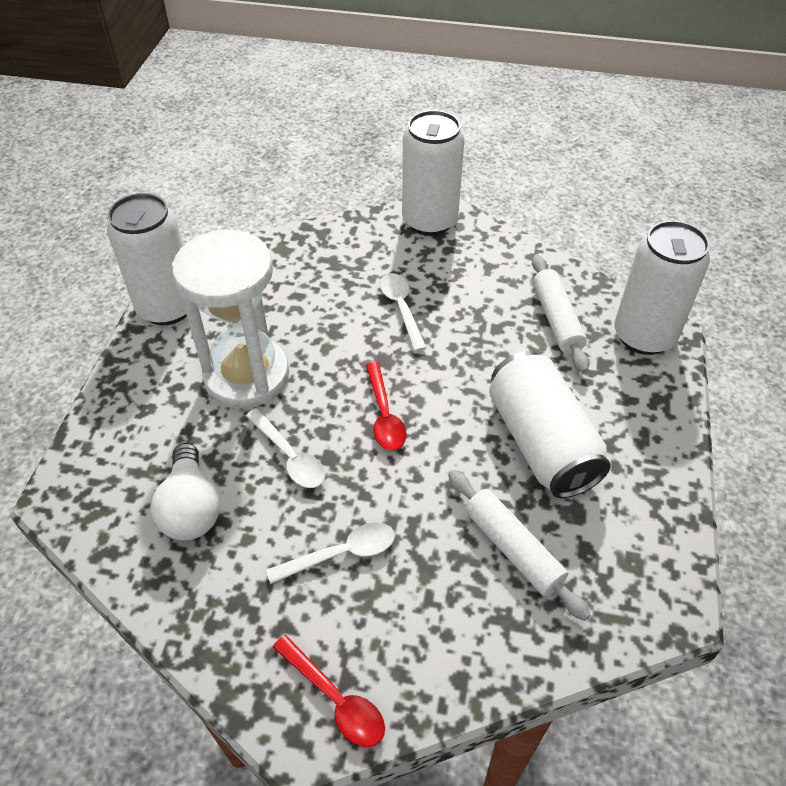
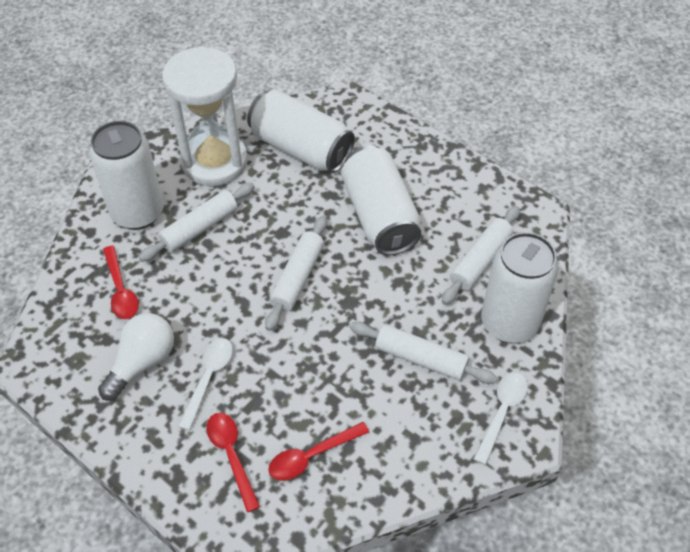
red spoon: 2 -> 3
white rolling pin: 2 -> 4
white spoon: 3 -> 2

